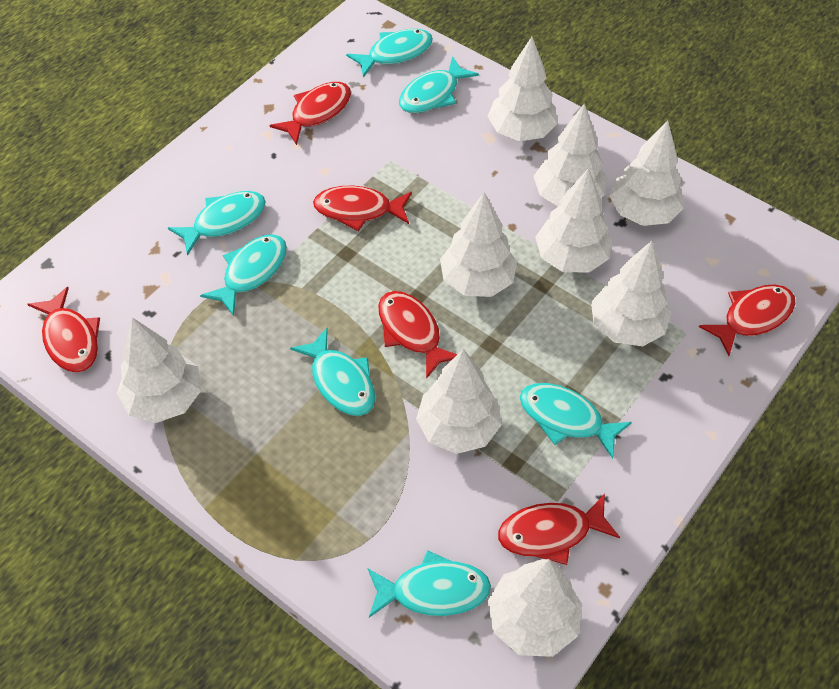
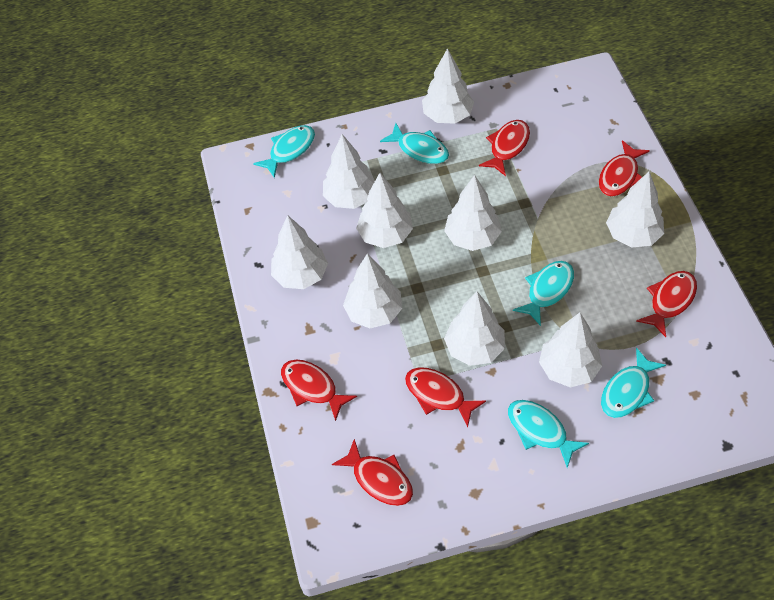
turquoise fish: 7 -> 5

